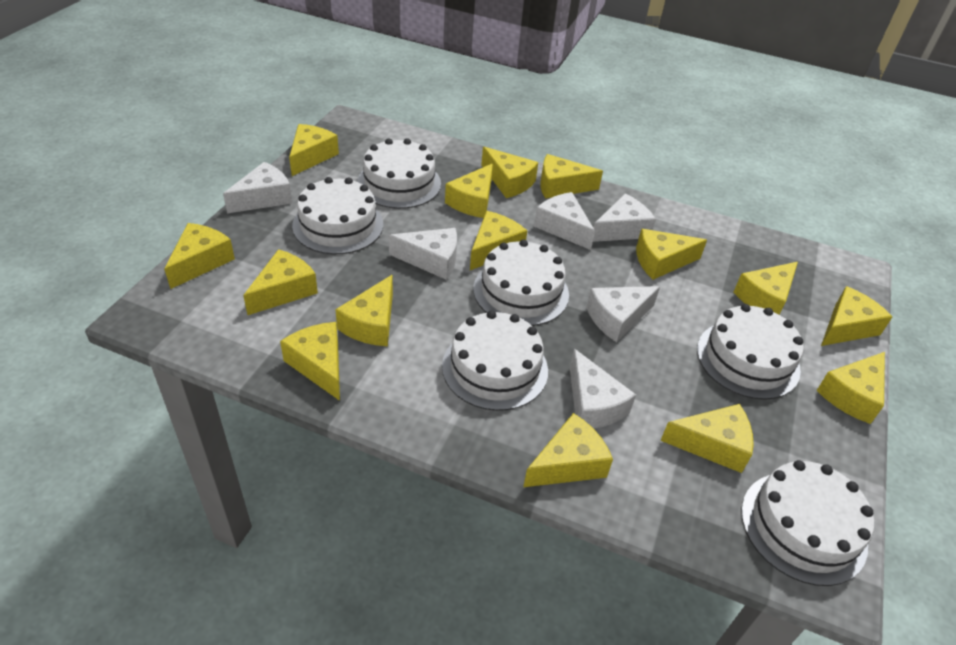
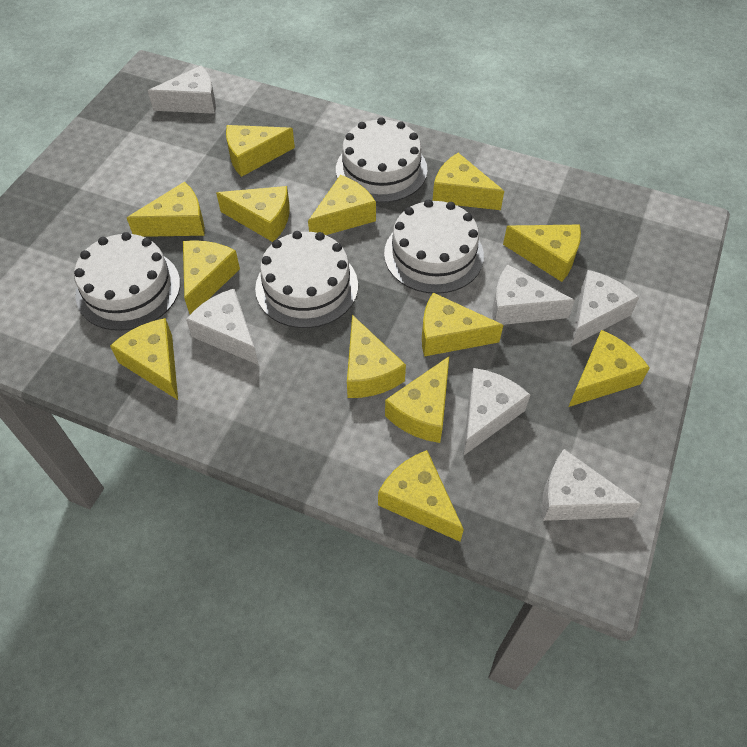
white cake: 6 -> 4
yellow cheese: 15 -> 13

